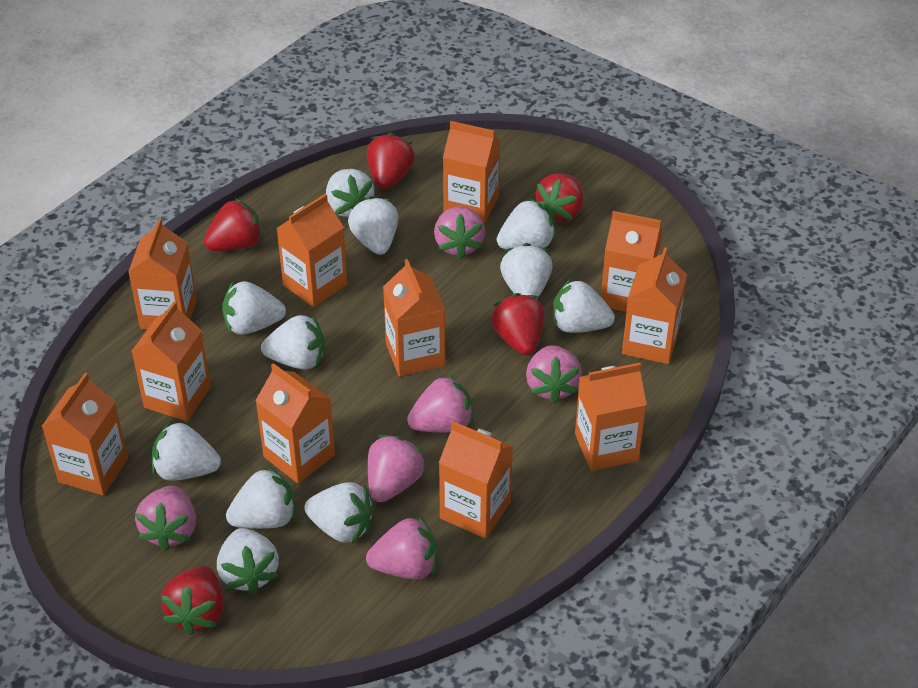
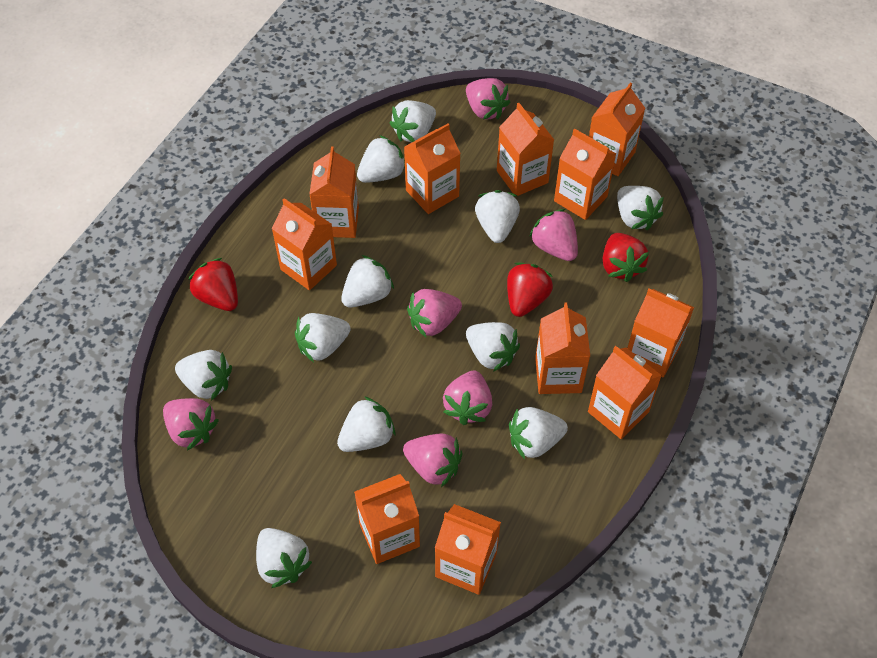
red strawberry: 5 -> 3

